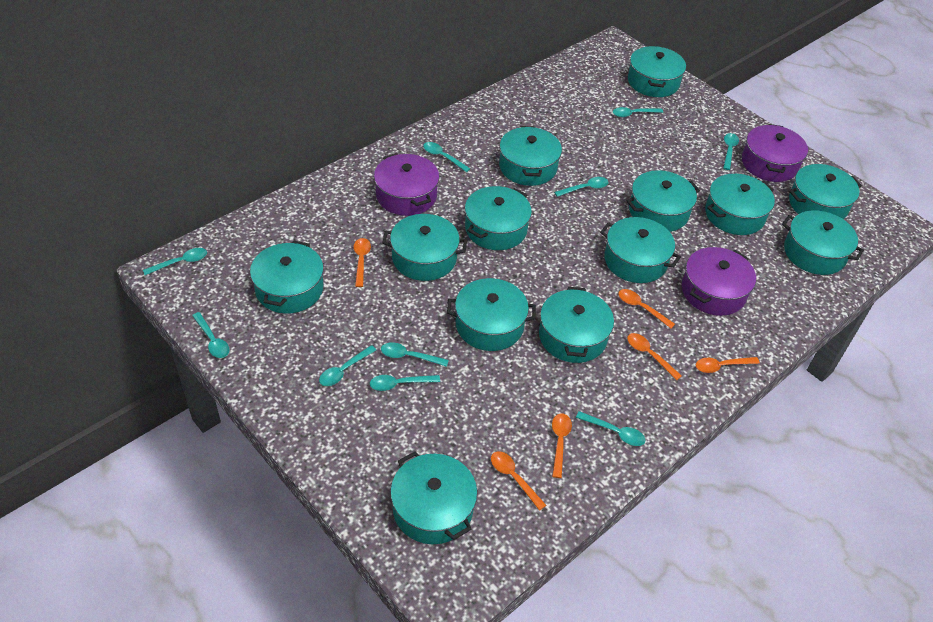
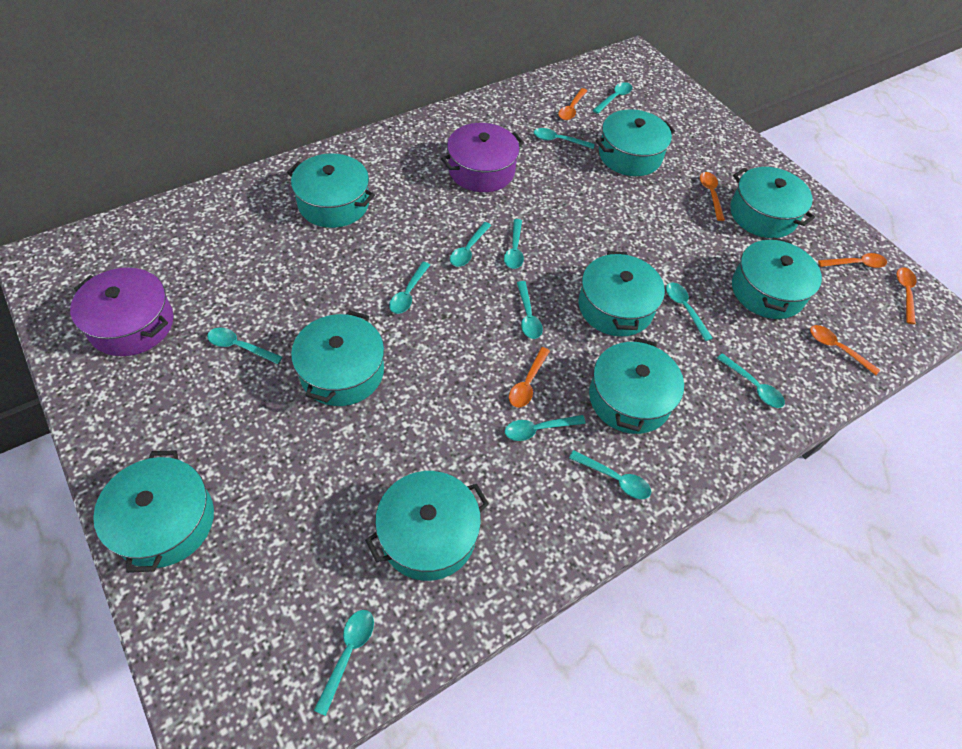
purple pot: 3 -> 2
turquoise pot: 13 -> 9
turquoise spoon: 10 -> 12

